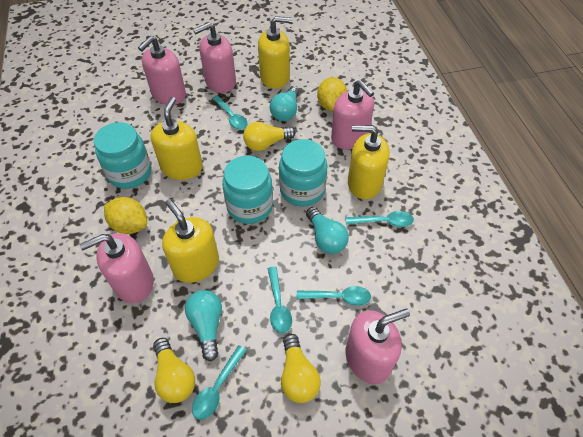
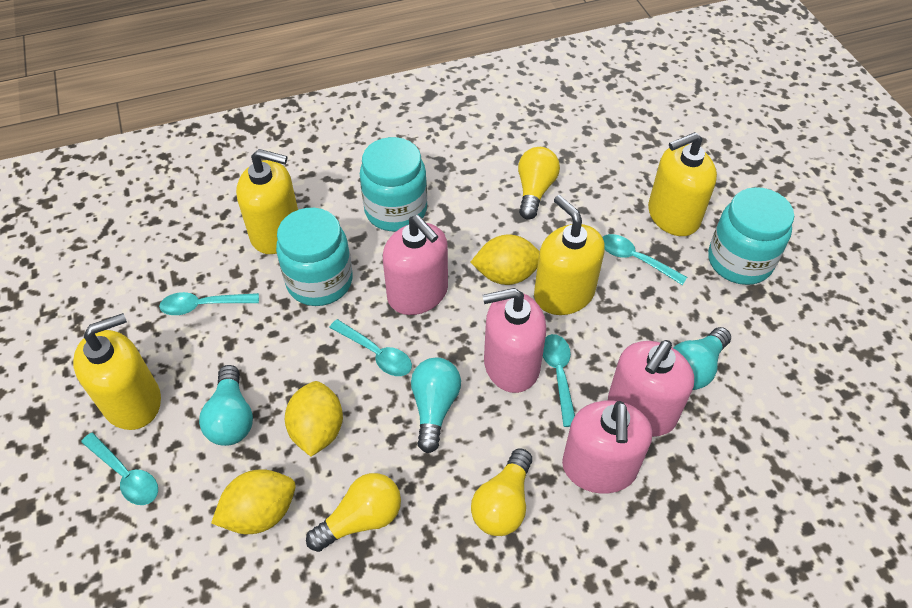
pink soap dispenser: 5 -> 4
yellow lemon: 2 -> 3

